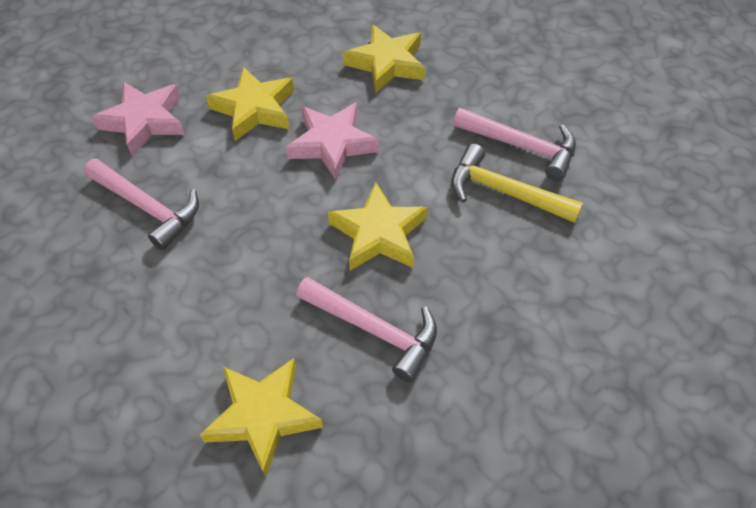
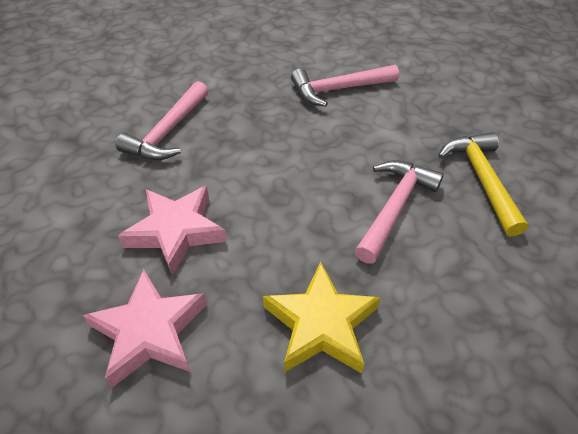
yellow star: 4 -> 1

